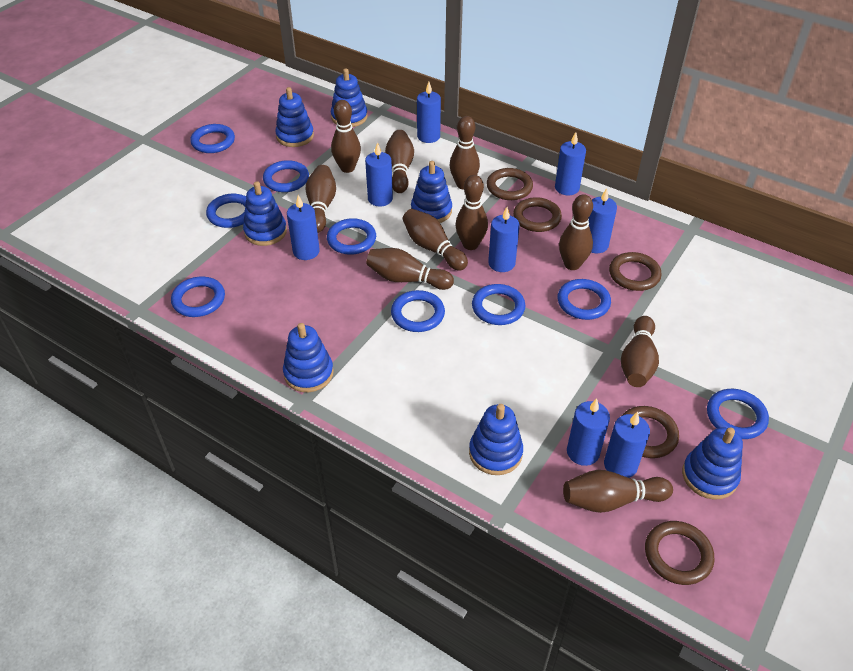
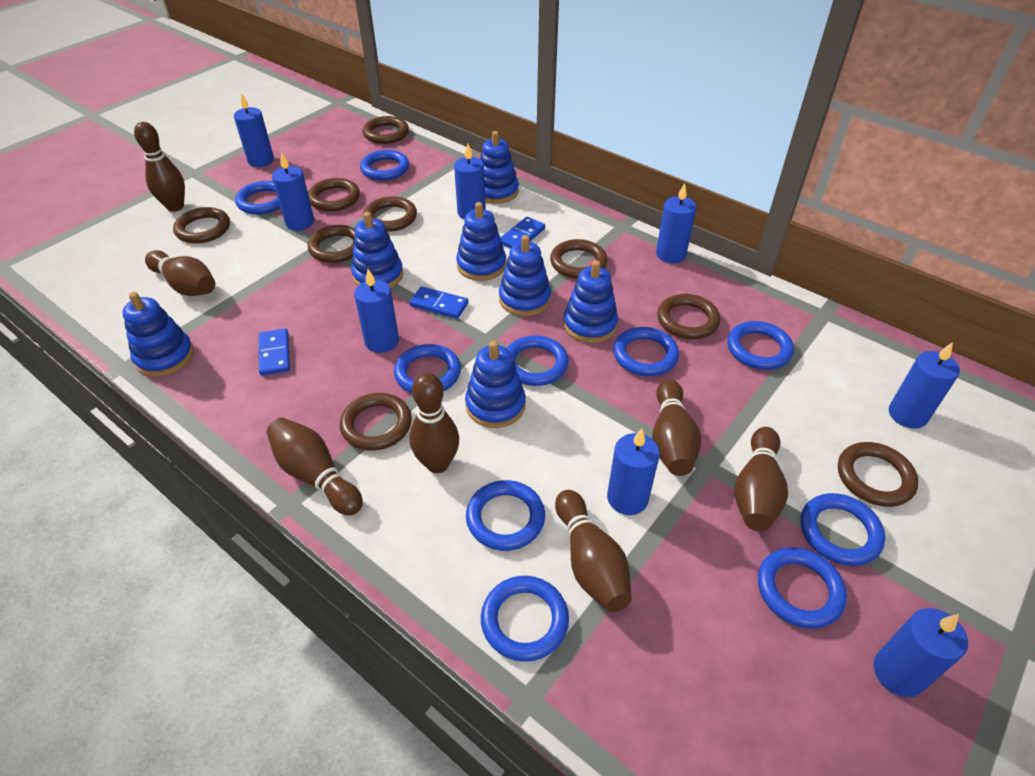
blue domino: 0 -> 3
blue ring: 9 -> 10
brown bowling pin: 10 -> 7
brown ring: 5 -> 9

